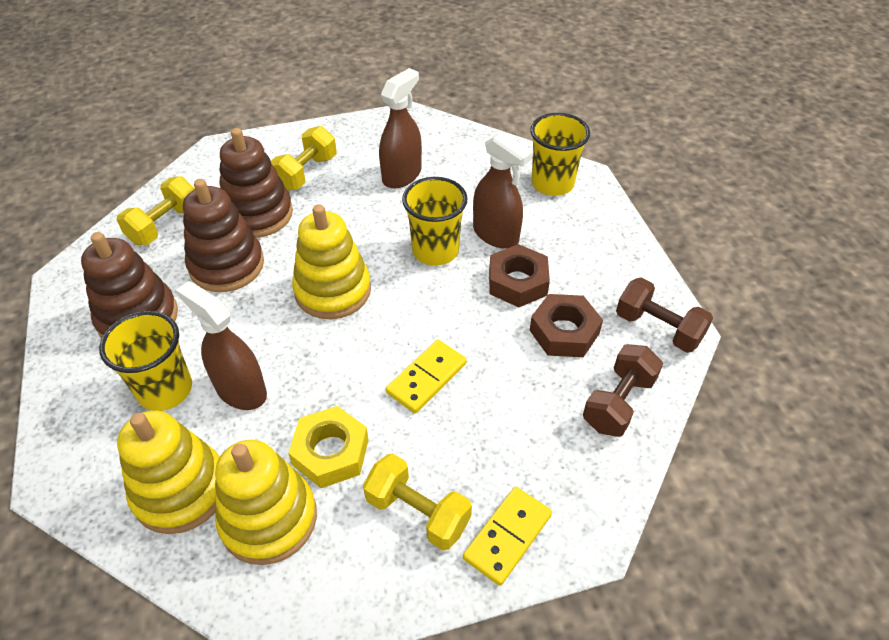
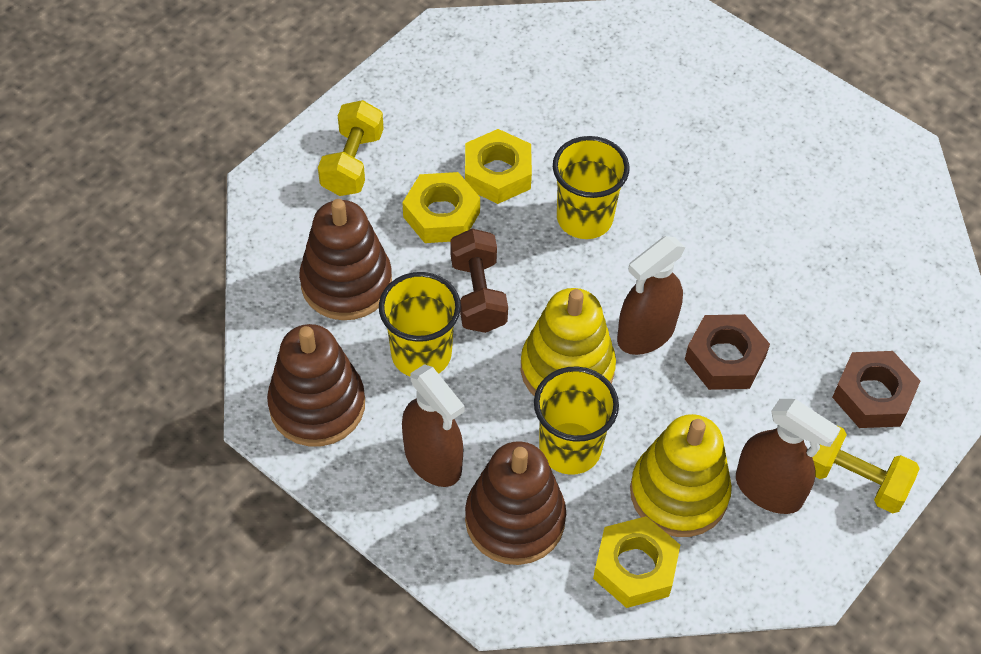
brown dumbbell: 2 -> 1
yellow domino: 2 -> 0
yellow dumbbell: 3 -> 2
yellow nut: 1 -> 3
yellow stacking toy: 3 -> 2

